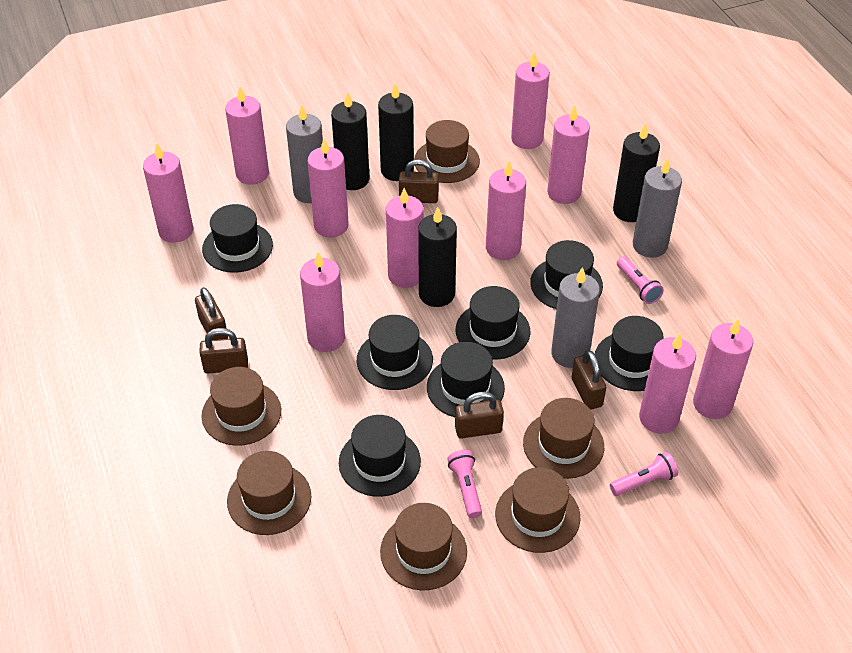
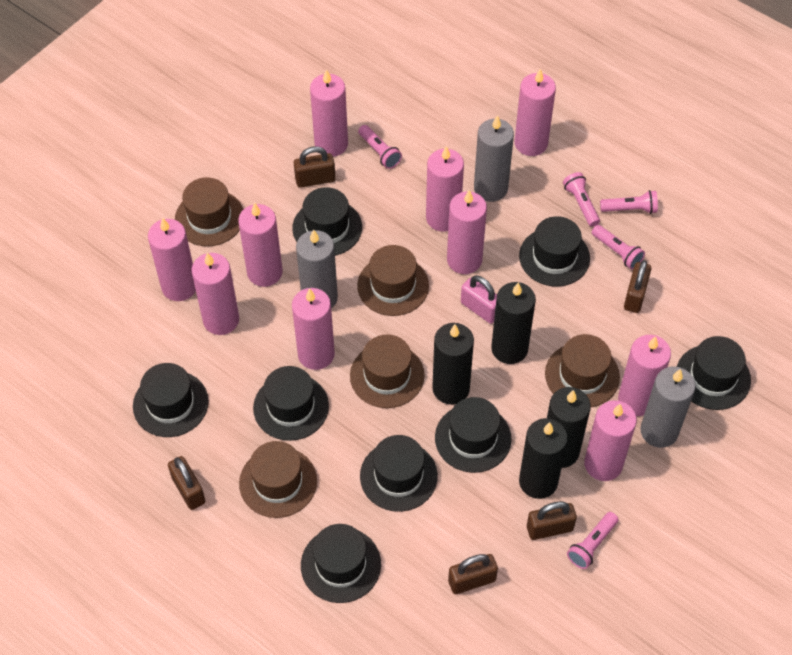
black hat: 7 -> 8
brown hat: 6 -> 5
pink flashlight: 3 -> 5
pink padlock: 0 -> 1

